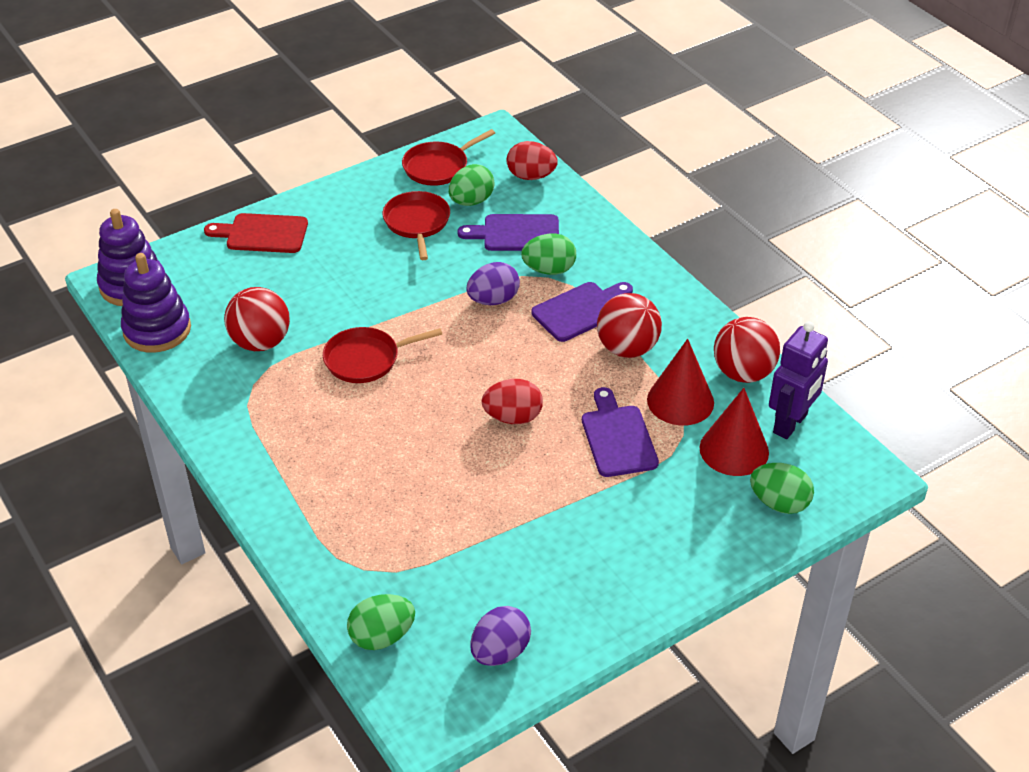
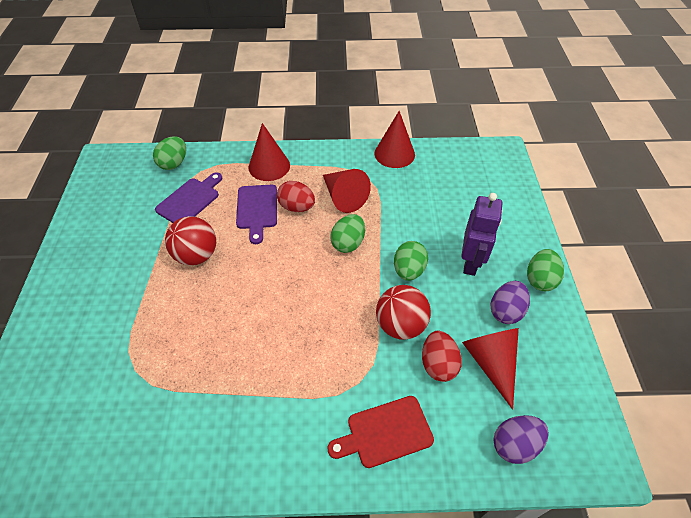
purple cutting board: 3 -> 2
purple stacking toy: 2 -> 0
red ball: 3 -> 2
red cone: 2 -> 4
red pan: 3 -> 0

